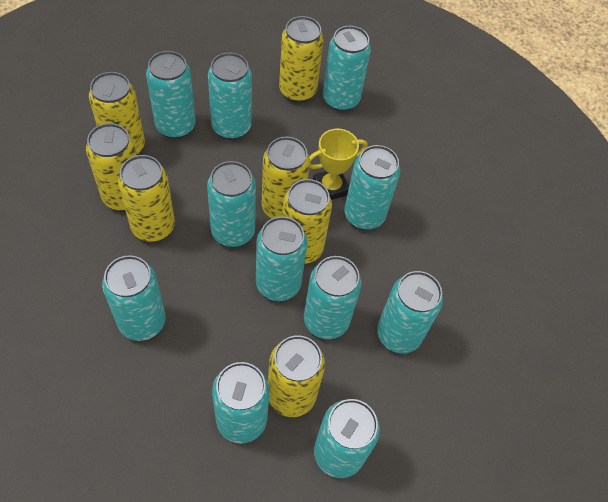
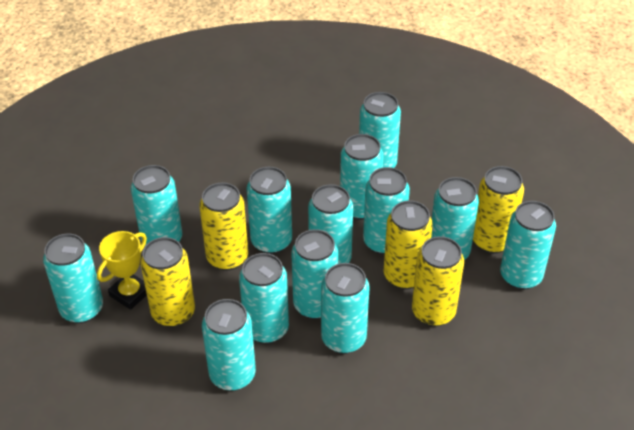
turquoise can: 11 -> 13
yellow can: 7 -> 5

